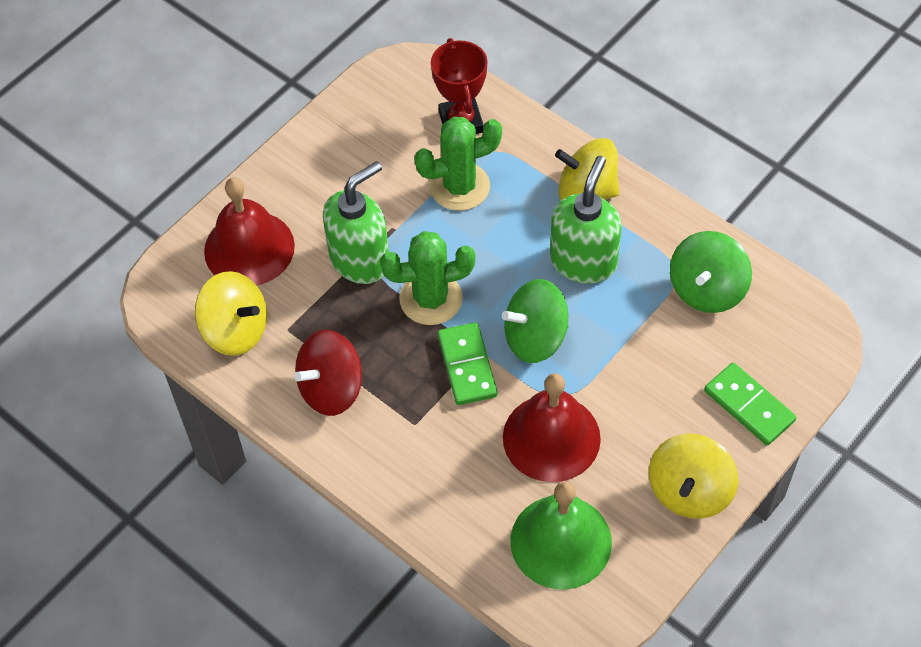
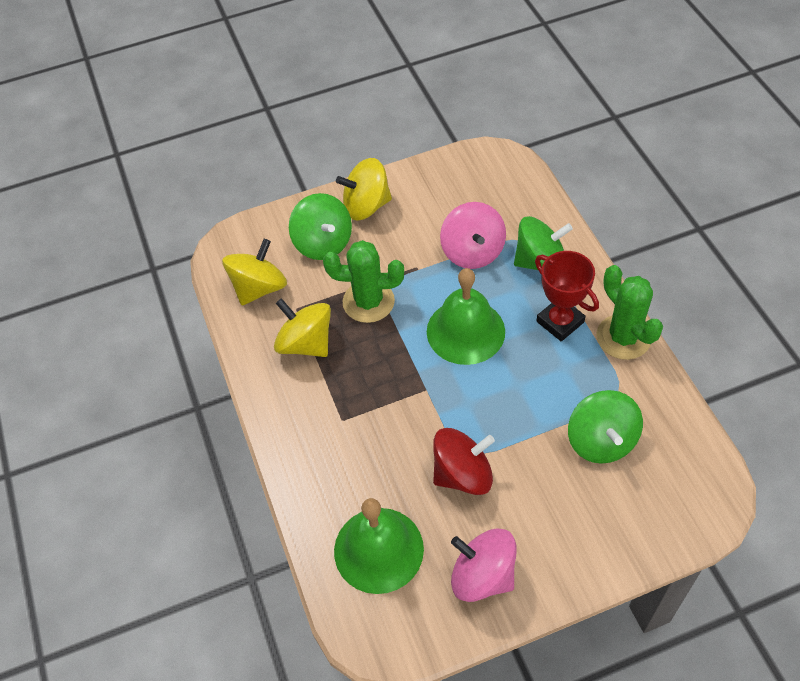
green bell: 1 -> 2
green domino: 2 -> 0
green soap dispenser: 2 -> 0
green spinning top: 2 -> 3
pink spinning top: 0 -> 2
red bell: 2 -> 0

